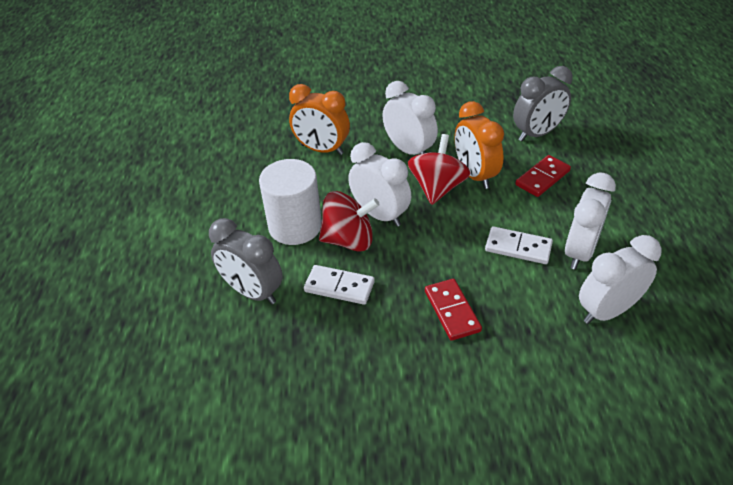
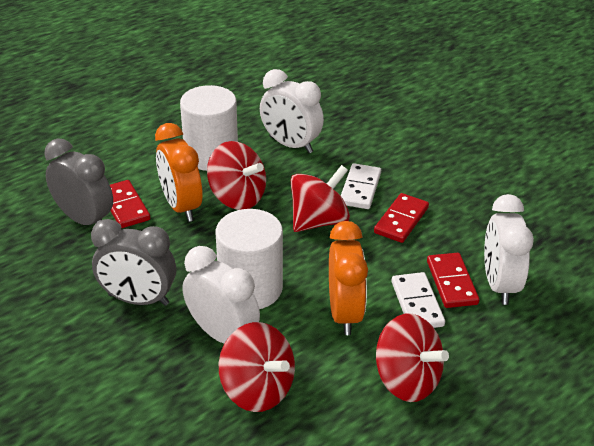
red domino: 2 -> 3
red spinning top: 2 -> 4
white clock: 4 -> 3
white cylinder: 1 -> 2

